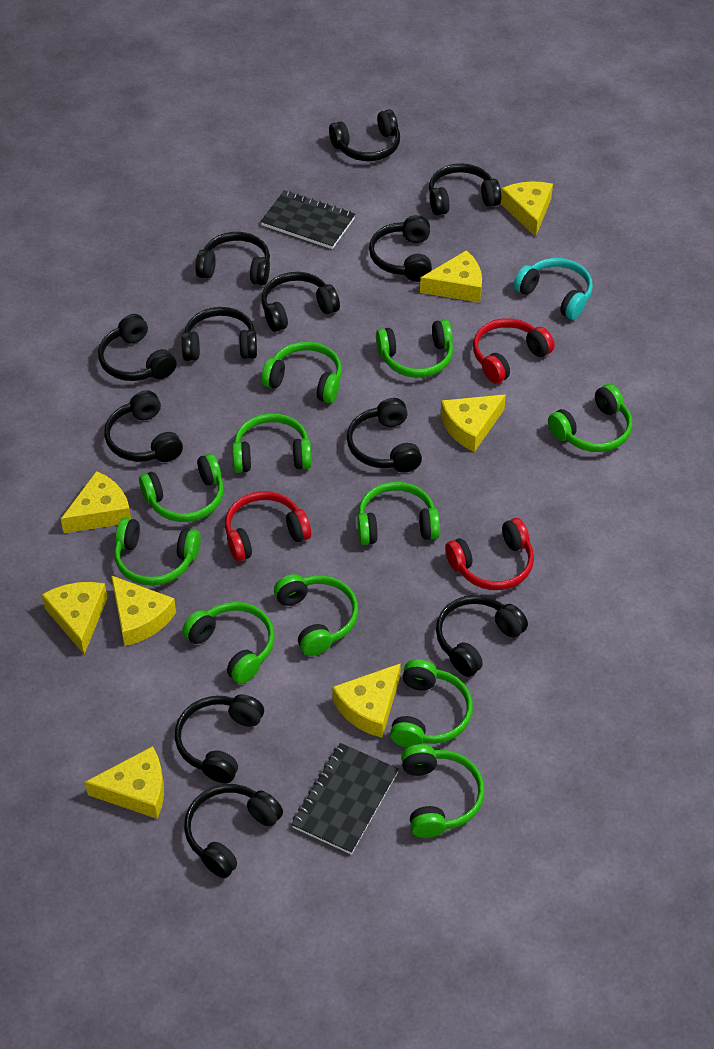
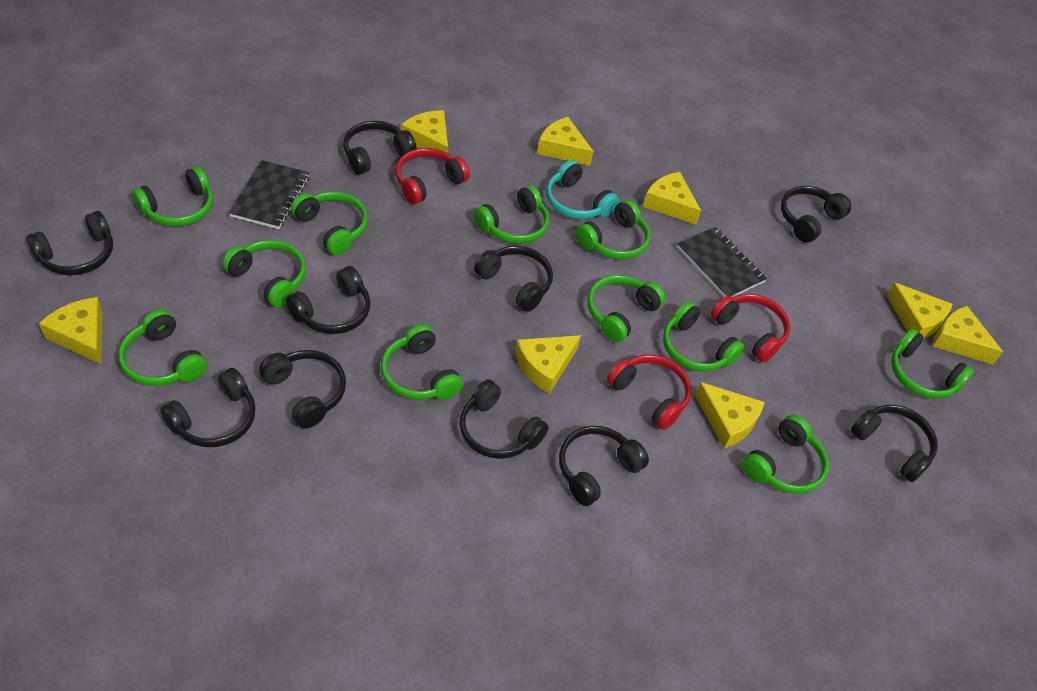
black headphones: 12 -> 10

